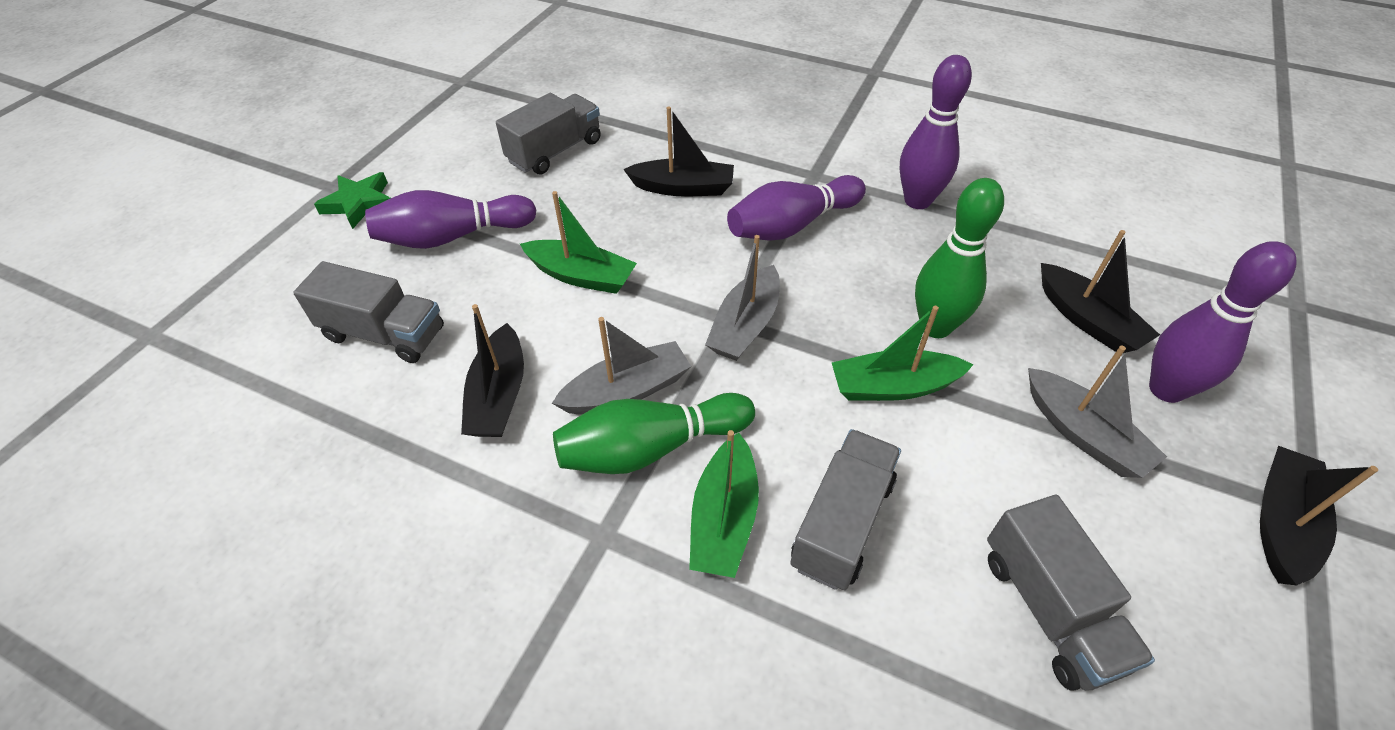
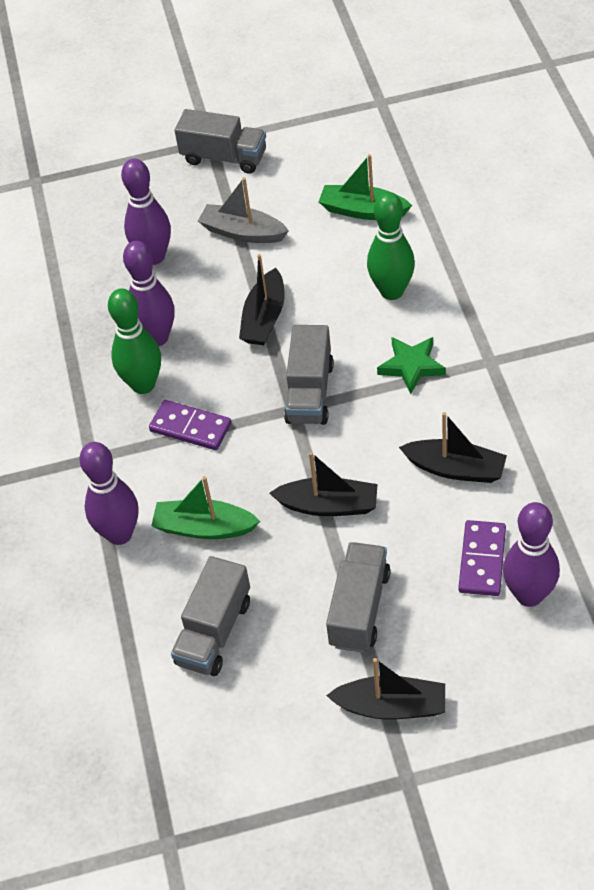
green boat: 3 -> 2
grey boat: 3 -> 1
purple domino: 0 -> 2

